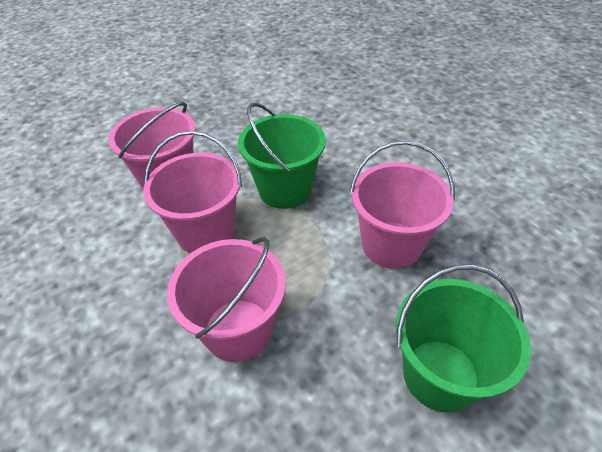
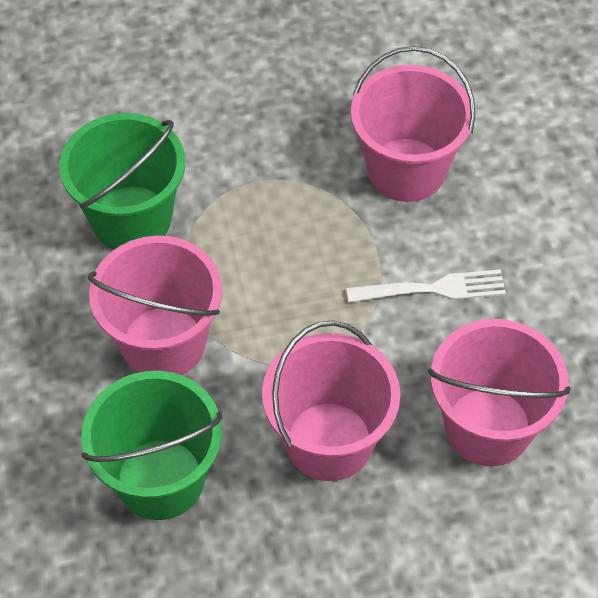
white fork: 0 -> 1

